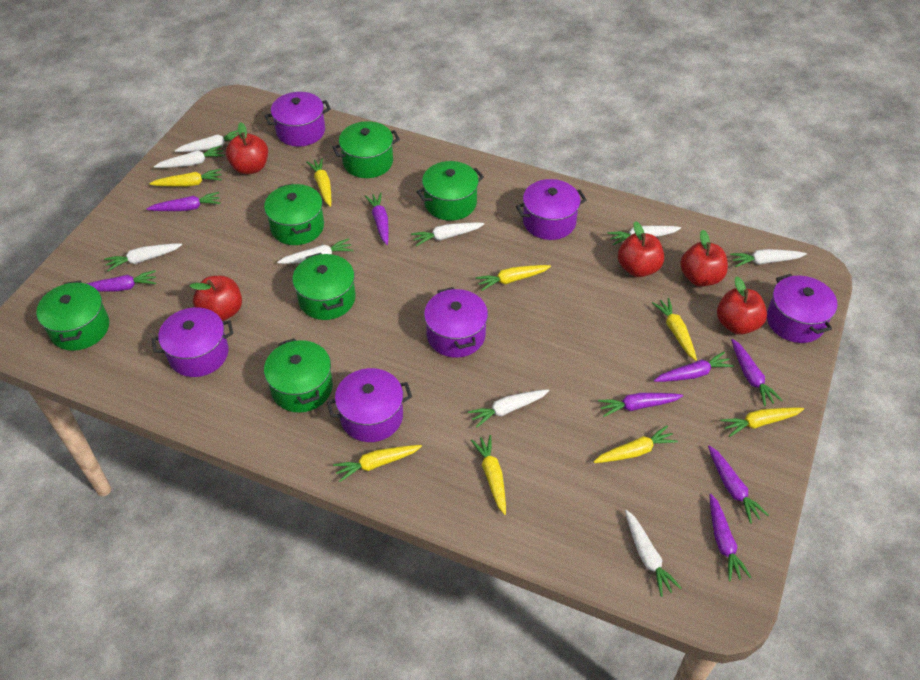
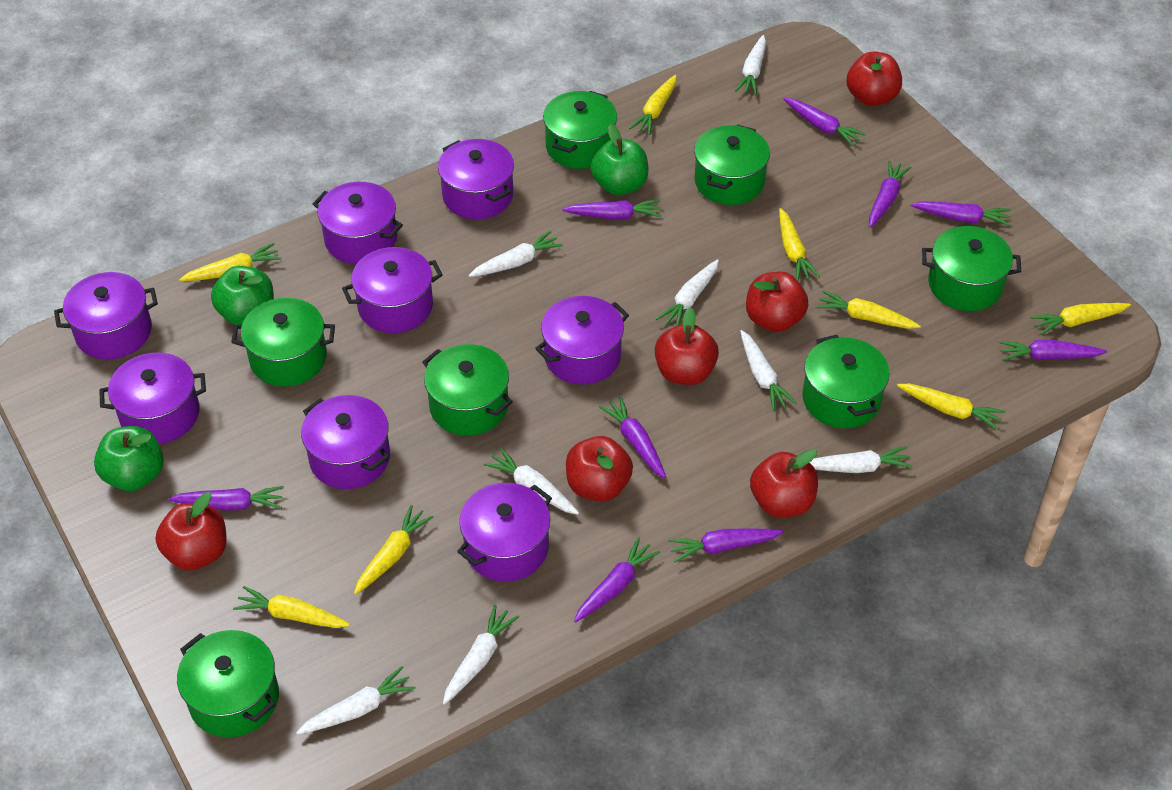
green apple: 0 -> 3
green pot: 6 -> 7
purple carrot: 8 -> 9
purple pot: 6 -> 8
red apple: 5 -> 6
white carrot: 9 -> 8

